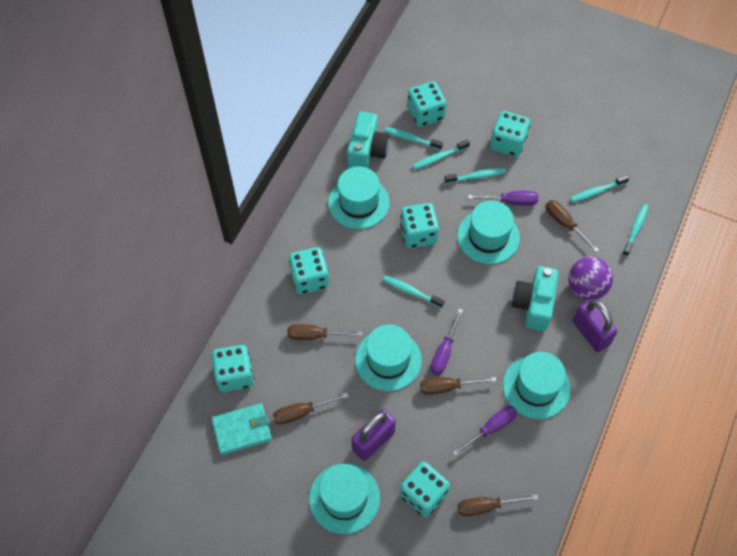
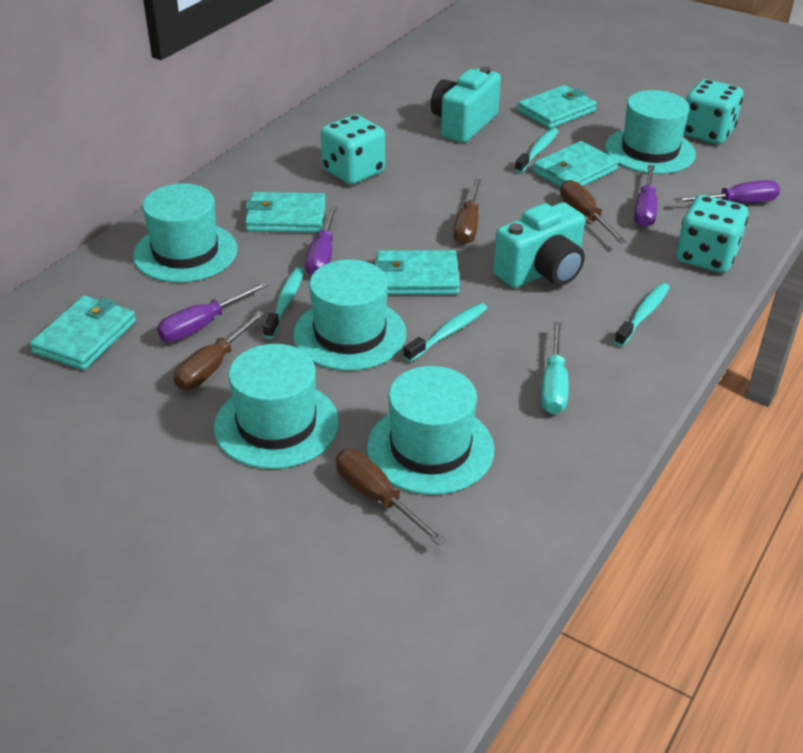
brown screwdriver: 5 -> 4
purple ball: 1 -> 0
purple padlock: 2 -> 0
purple screwdriver: 3 -> 4
turquoise dice: 6 -> 3
turquoise screwdriver: 0 -> 1
turquoise toothbrush: 6 -> 4
turquoise wallet: 1 -> 5

